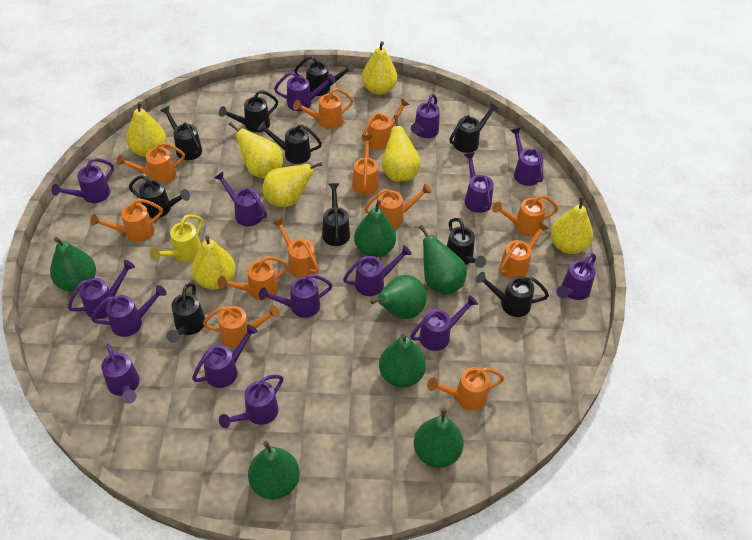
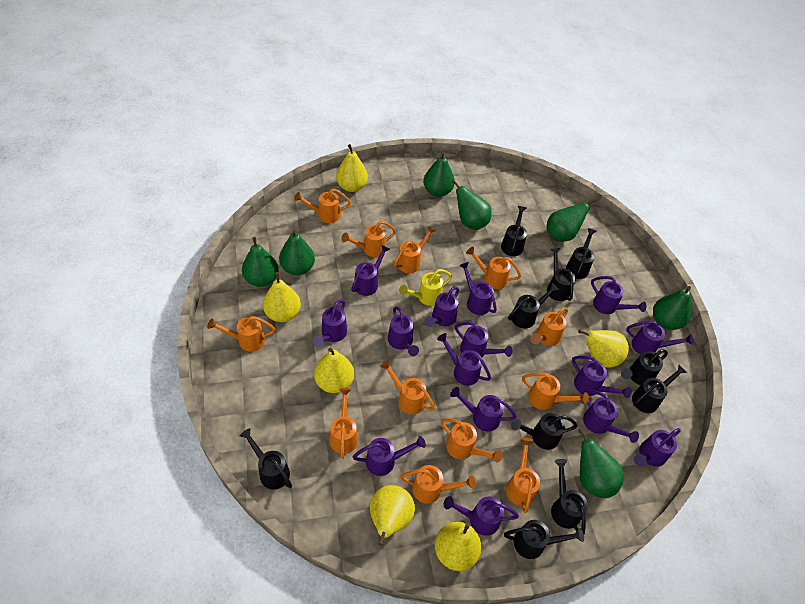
yellow pear: 7 -> 6

